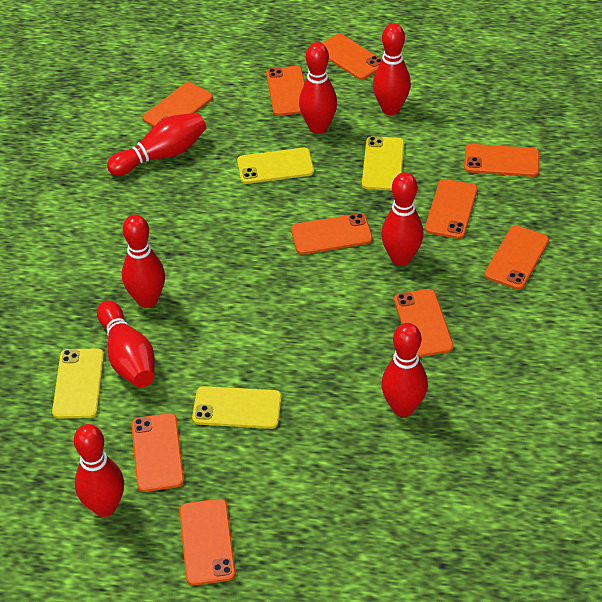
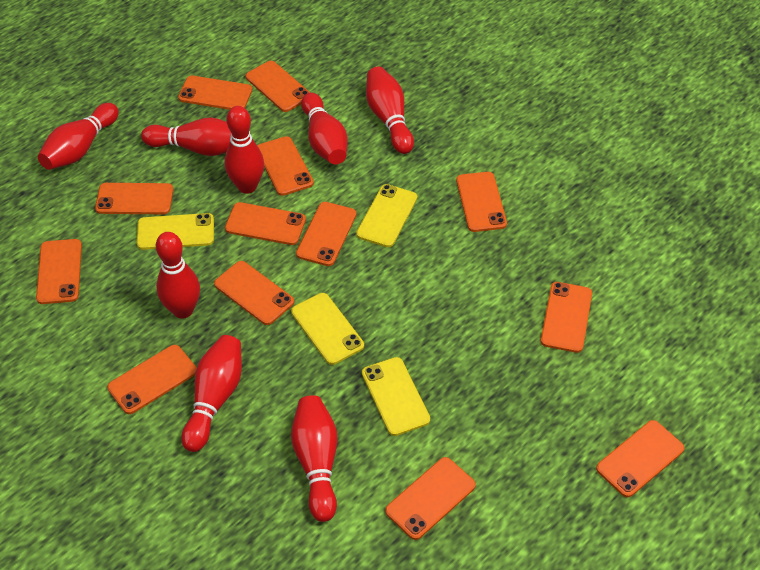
orange phone: 10 -> 13

